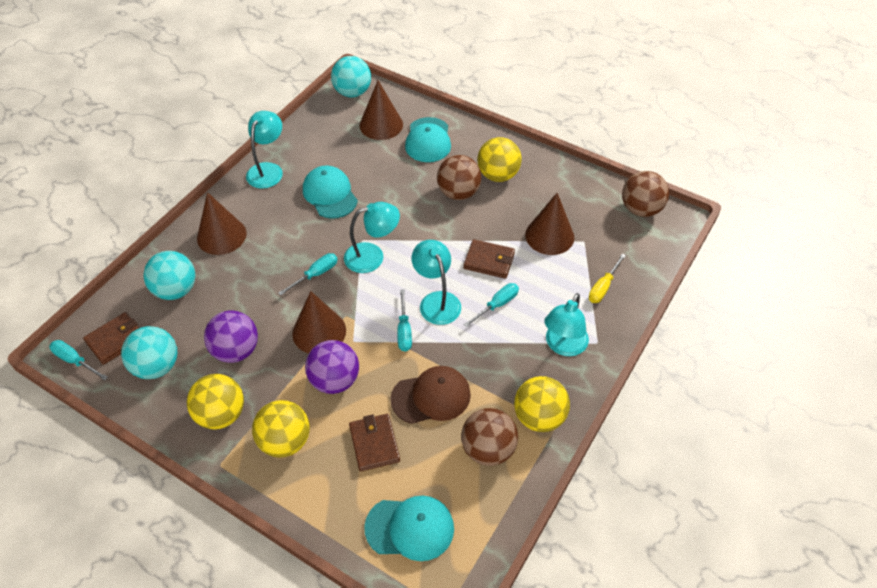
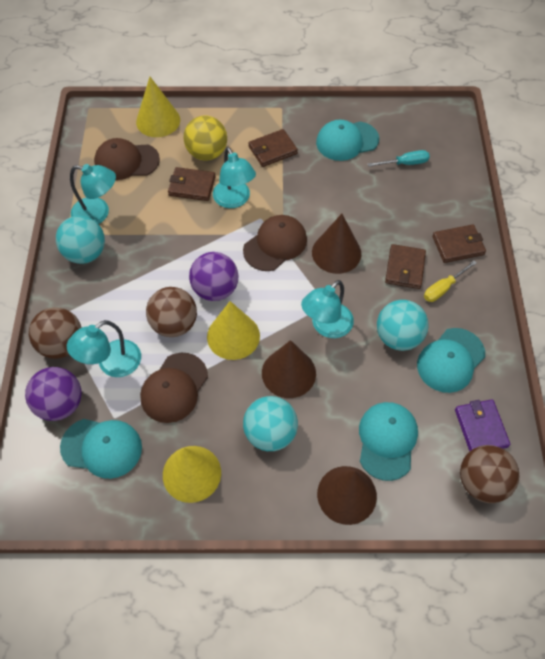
brown cap: 1 -> 3
brown cone: 4 -> 3
brown wallet: 3 -> 4
purple wallet: 0 -> 1
turquoise cap: 3 -> 4
turquoise screwdriver: 4 -> 1
yellow ball: 4 -> 1
yellow cone: 0 -> 3

